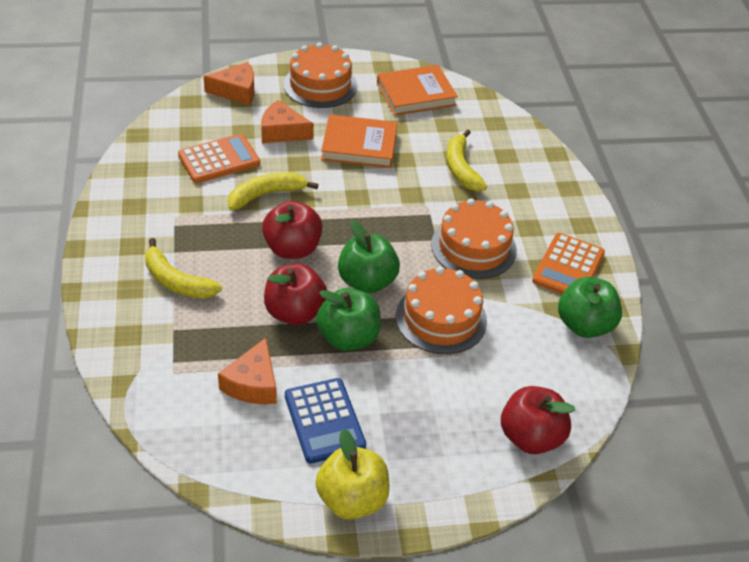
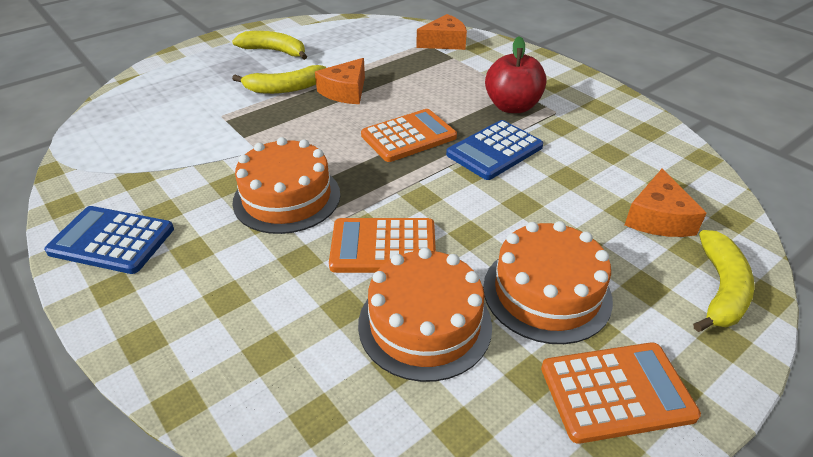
blue calculator: 1 -> 2
green apple: 3 -> 0
orange book: 2 -> 0
orange calculator: 2 -> 3
red apple: 3 -> 1
yellow apple: 1 -> 0

